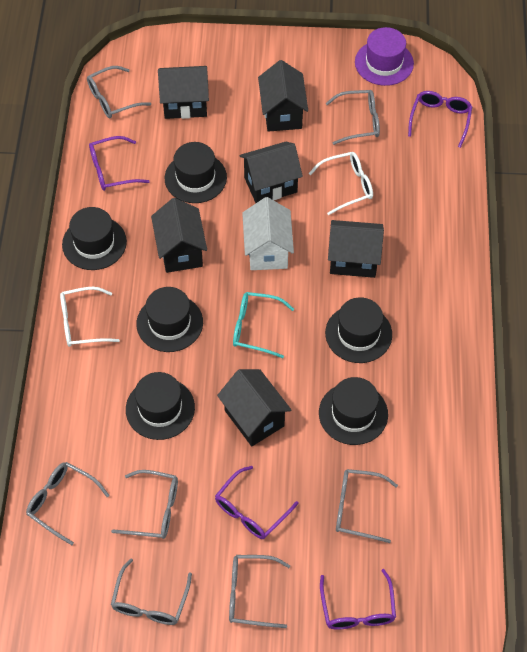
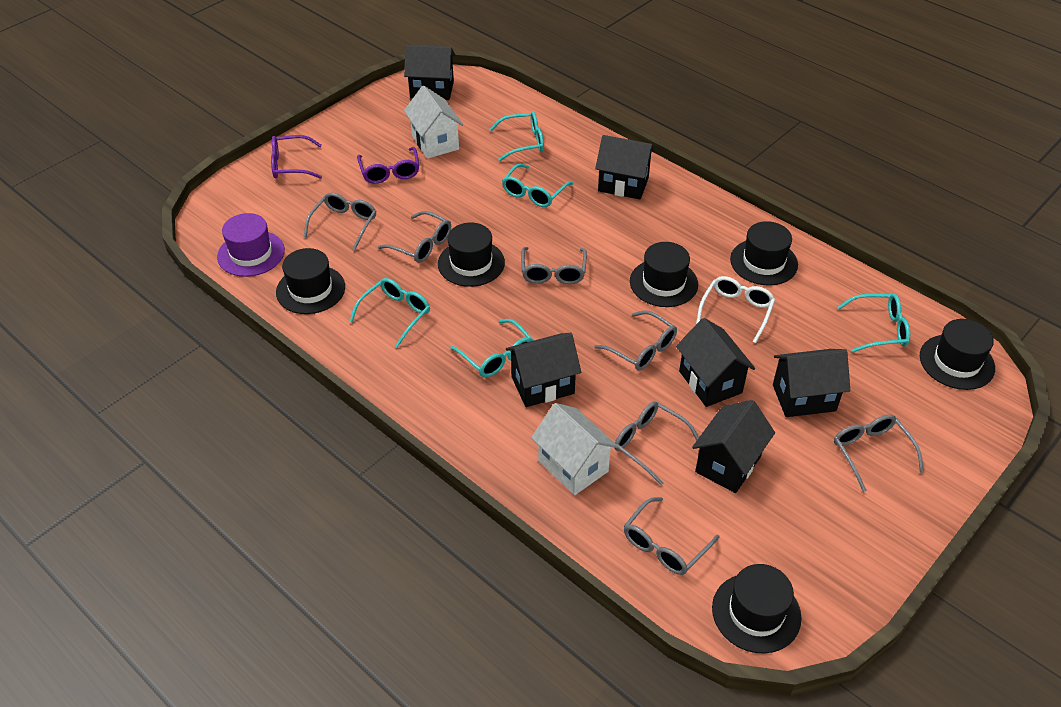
purple glasses: 4 -> 2
turquoise glasses: 1 -> 5
white glasses: 2 -> 1
white house: 1 -> 2

